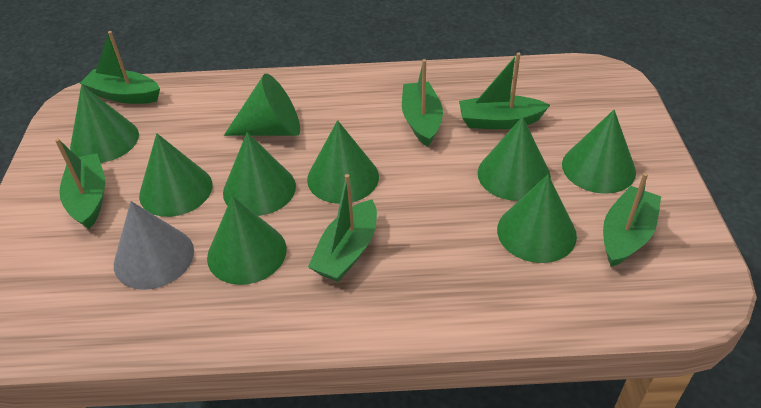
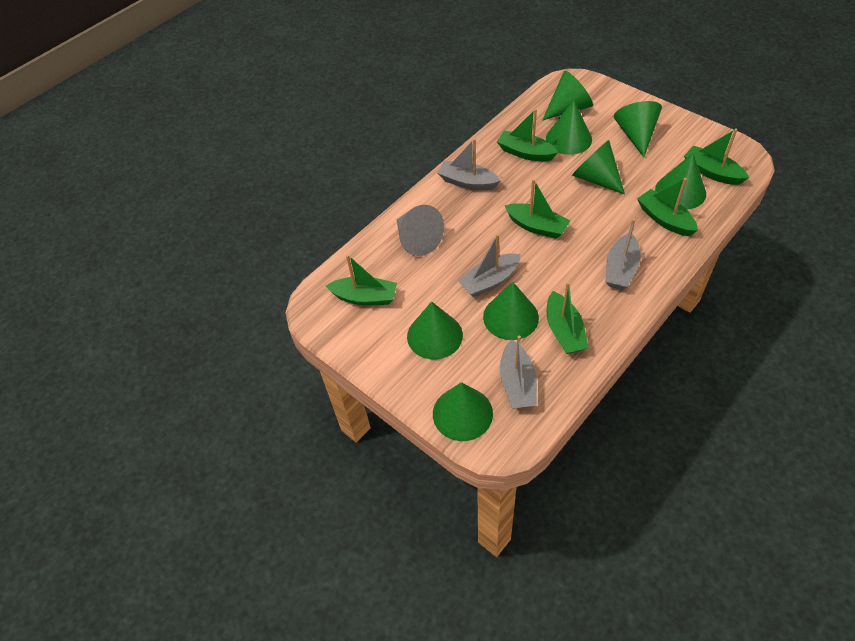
green cone: 9 -> 8
grey boat: 0 -> 4

